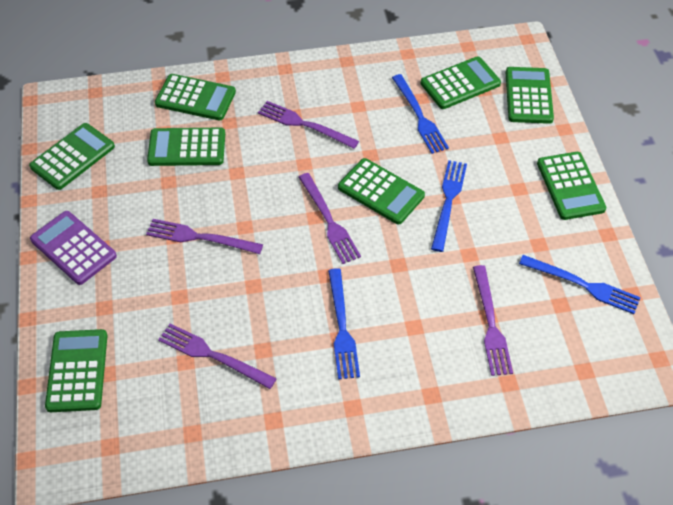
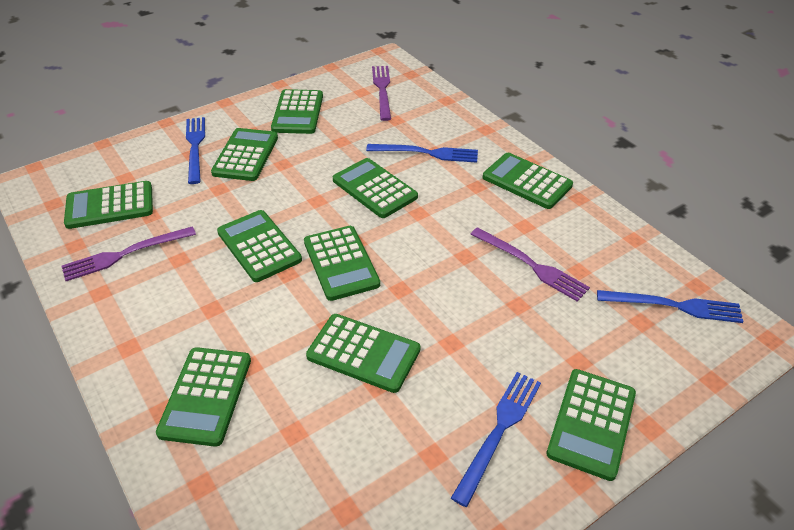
green calculator: 8 -> 10
purple calculator: 1 -> 0
purple fork: 5 -> 3

